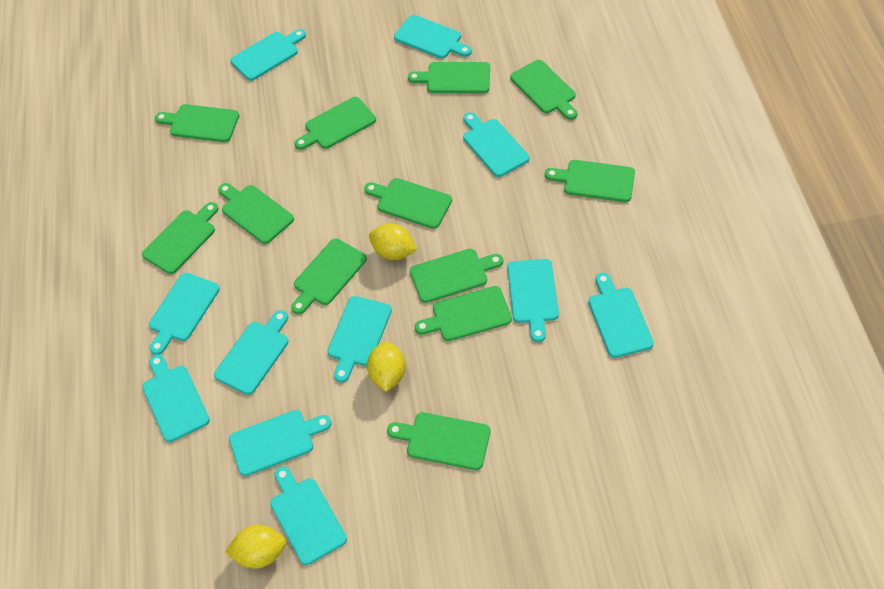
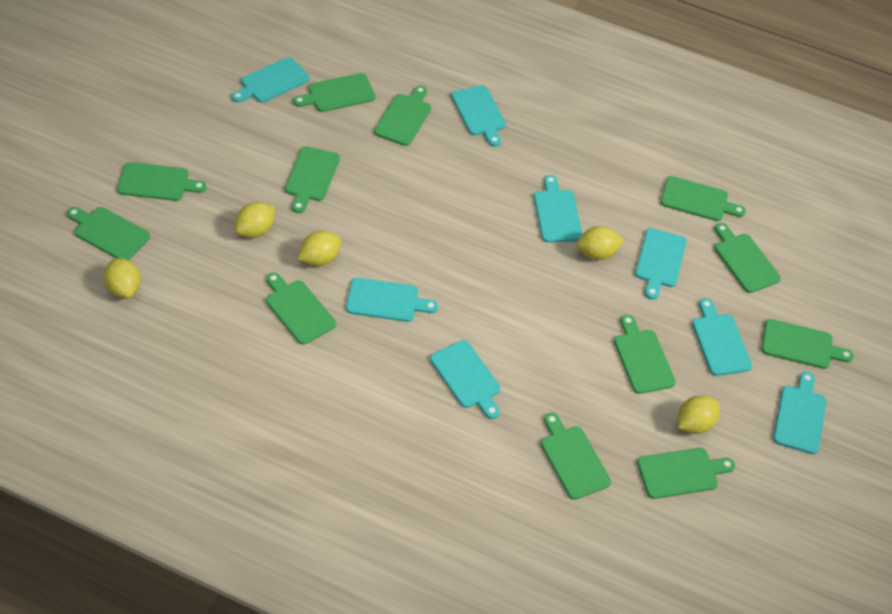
turquoise cutting board: 11 -> 8
yellow lemon: 3 -> 5

